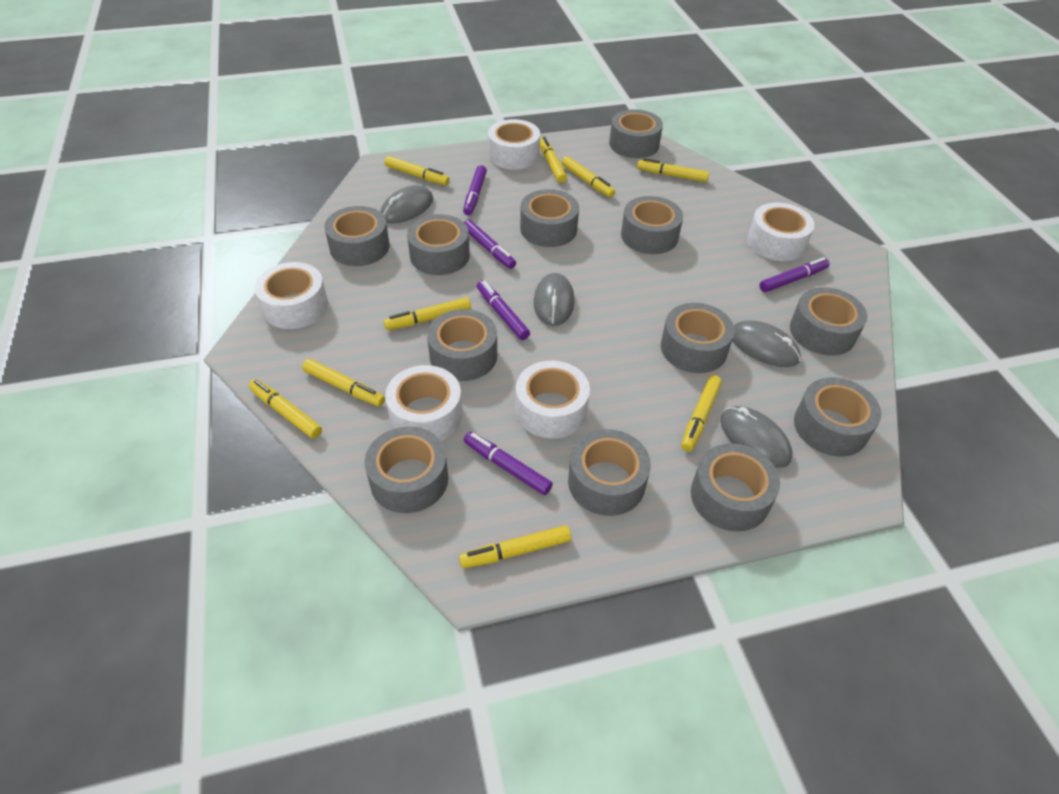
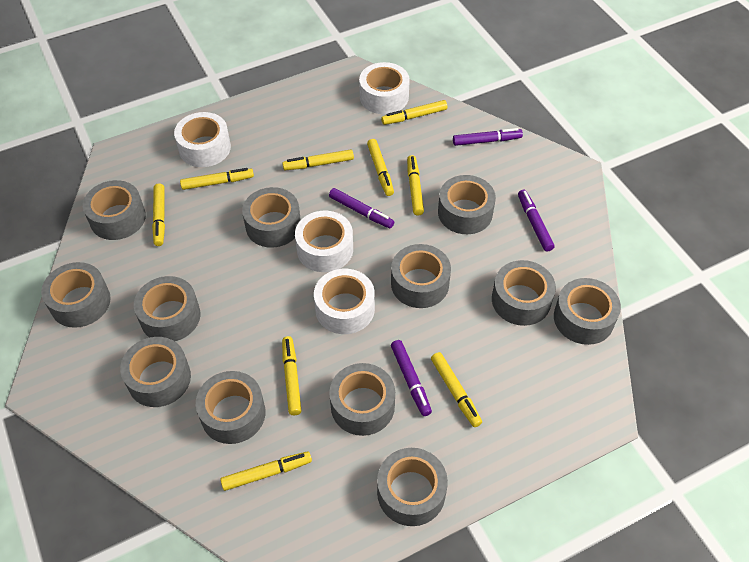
grey mouse: 4 -> 0
purple marker: 5 -> 4
white tape: 5 -> 4

